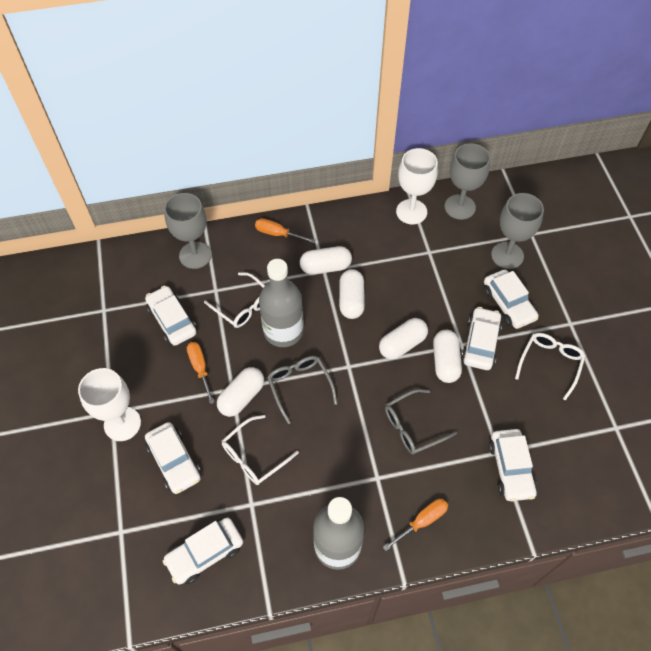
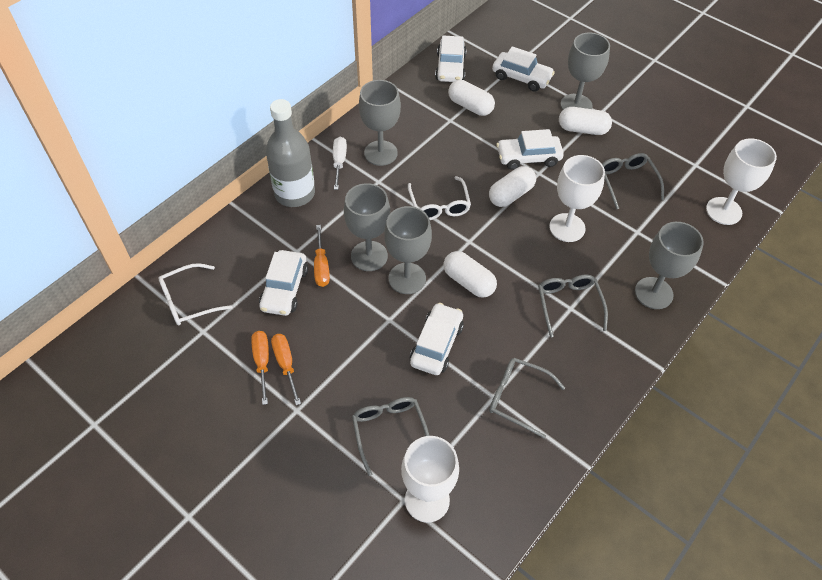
grey bottle: 2 -> 1
grey glasses: 2 -> 4
grey goblet: 3 -> 5
white capsule: 5 -> 4
white car: 6 -> 5
white glasses: 3 -> 2
white goblet: 2 -> 3
white screwdriver: 0 -> 1

